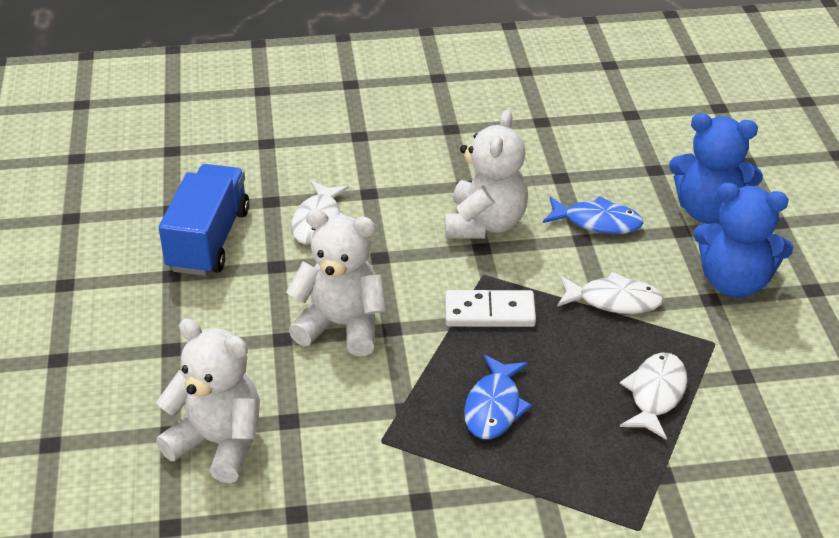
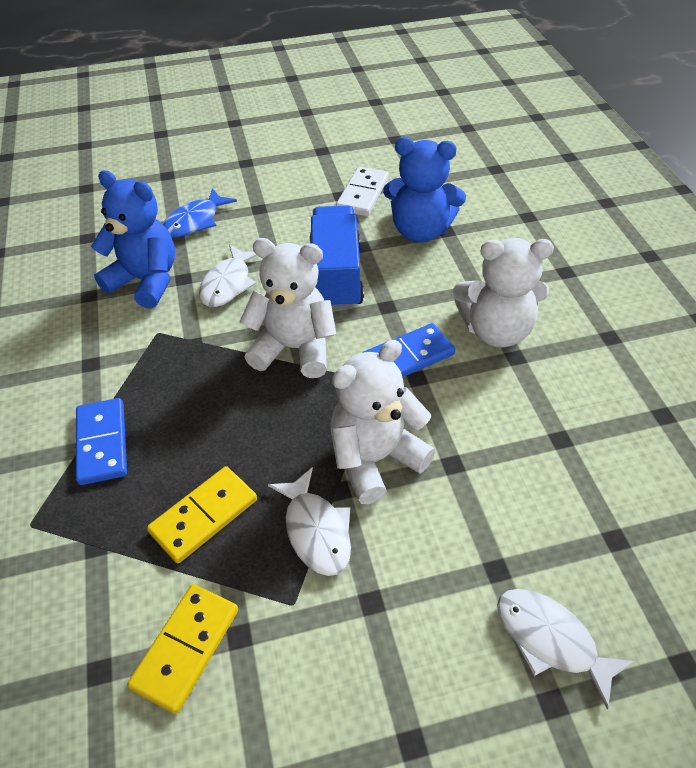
blue domino: 0 -> 2
blue fish: 2 -> 1
yellow domino: 0 -> 2

